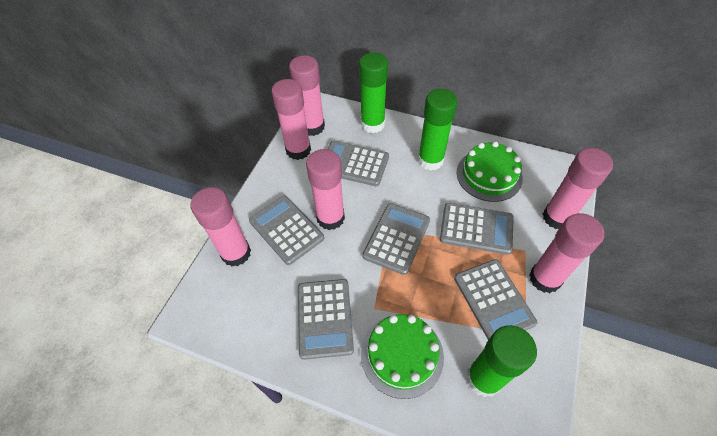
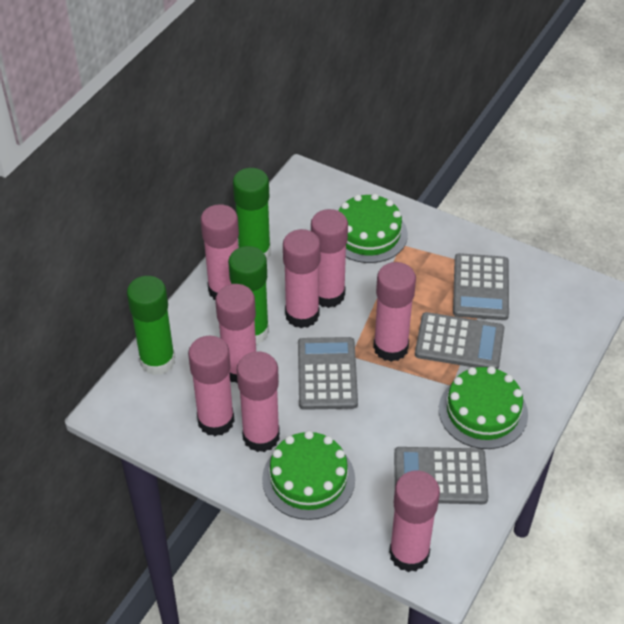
green cake: 2 -> 3
grey calculator: 6 -> 4
pink glue stick: 6 -> 8

